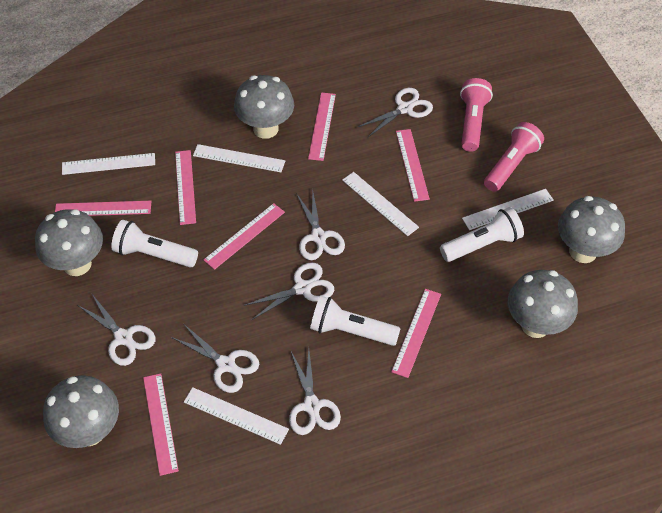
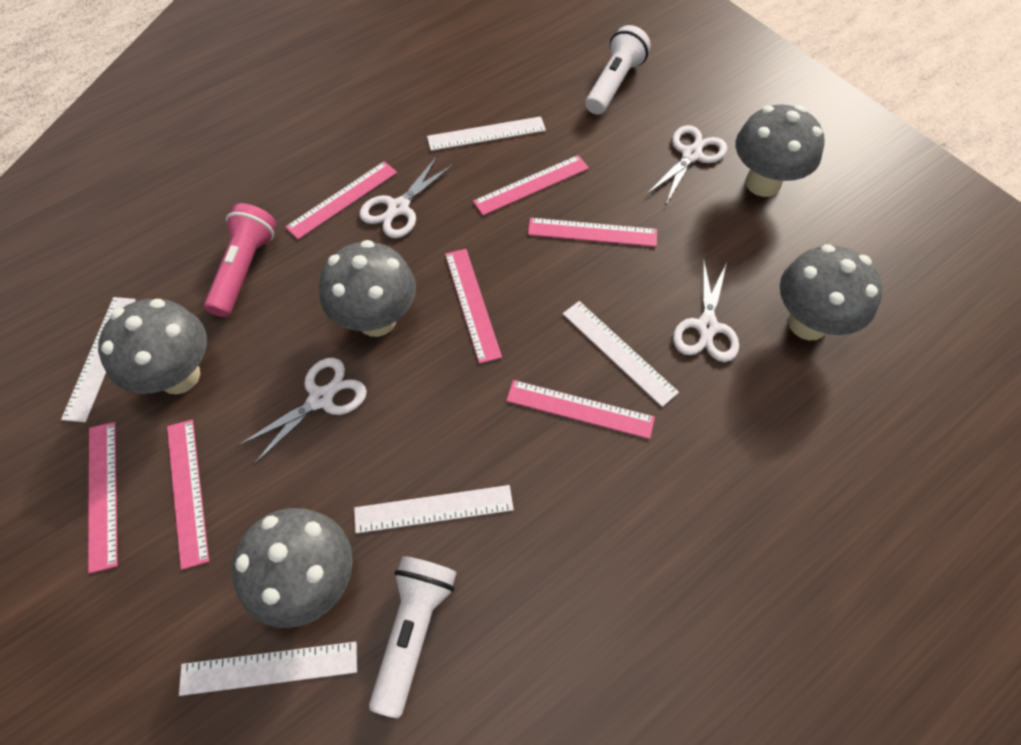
pink flashlight: 2 -> 1
white flashlight: 3 -> 2
white scissors: 6 -> 4

